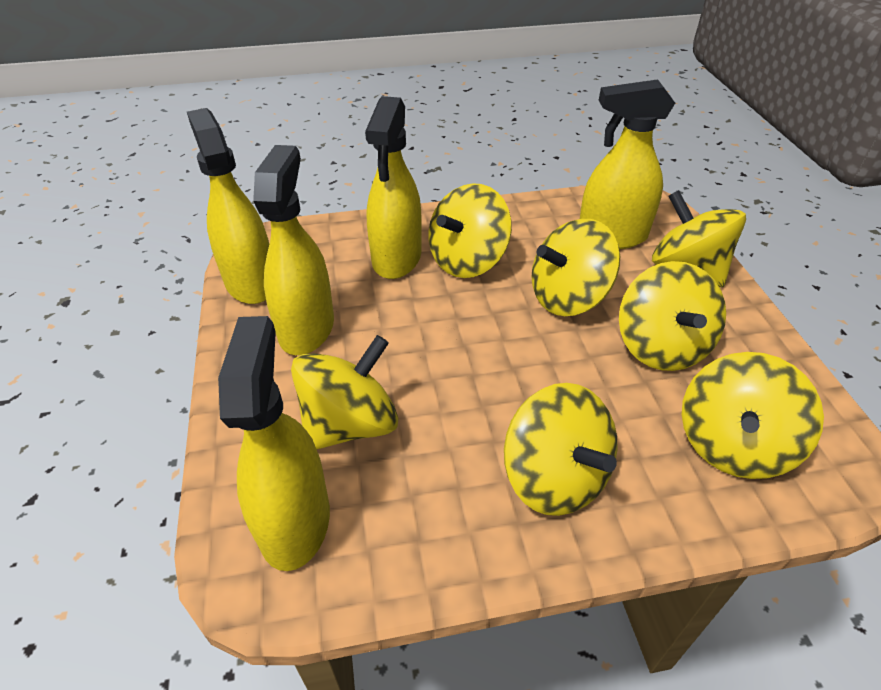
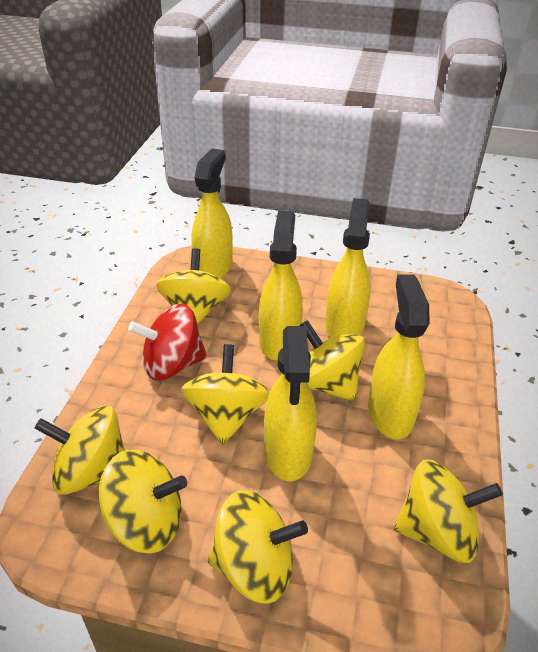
red spinning top: 0 -> 1

